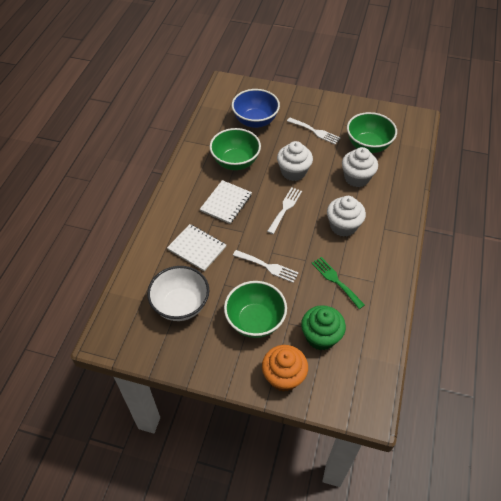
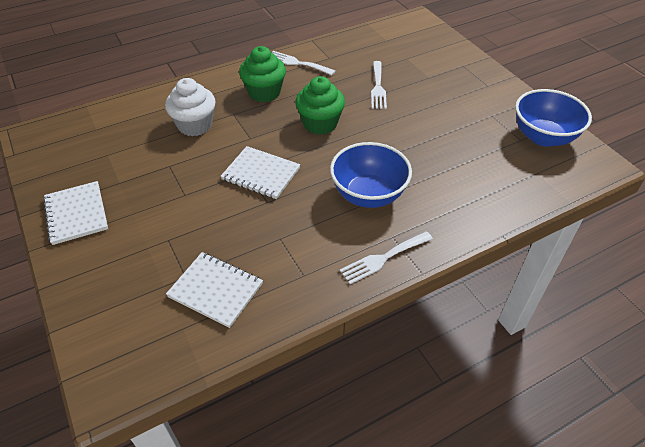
blue bowl: 1 -> 2
green bowl: 3 -> 0
green cupcake: 1 -> 2
green fork: 1 -> 0
orange cupcake: 1 -> 0
white bowl: 1 -> 0
white cupcake: 3 -> 1
white notebook: 2 -> 3

